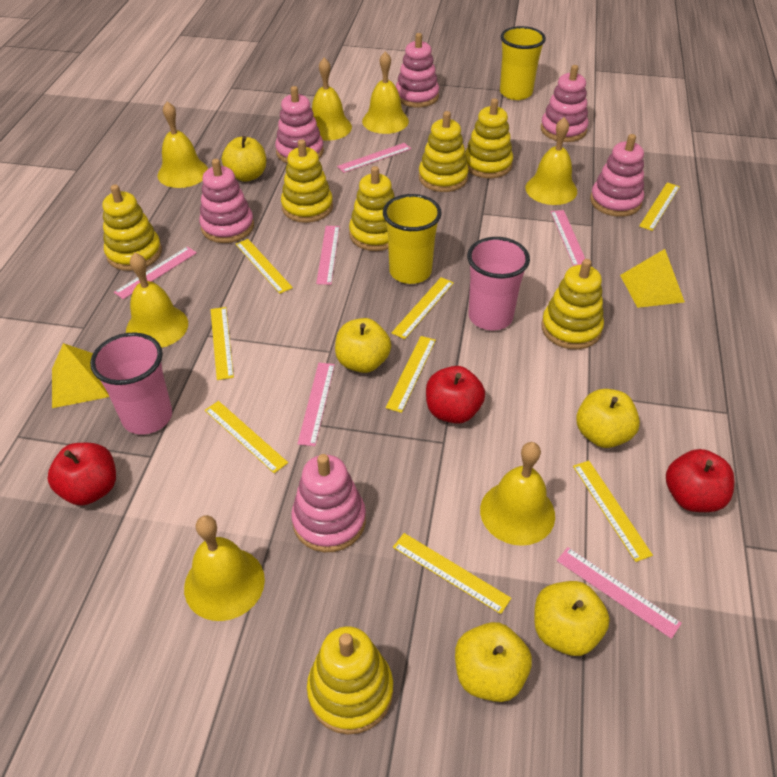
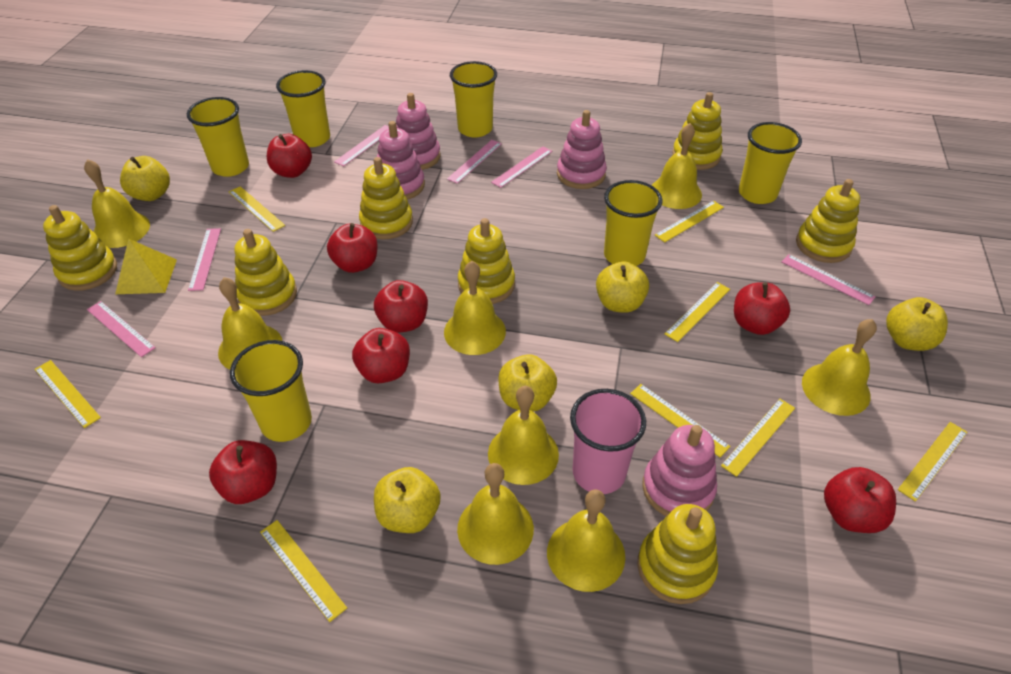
pink cup: 2 -> 1
pink stacking toy: 6 -> 4
red apple: 3 -> 7
yellow bell: 7 -> 8
yellow cup: 2 -> 6
yellow pyramid: 2 -> 1

